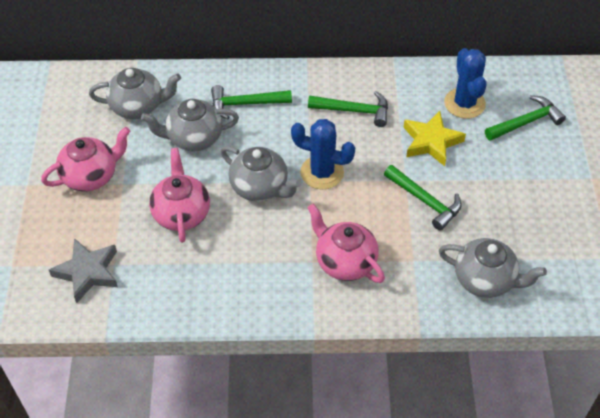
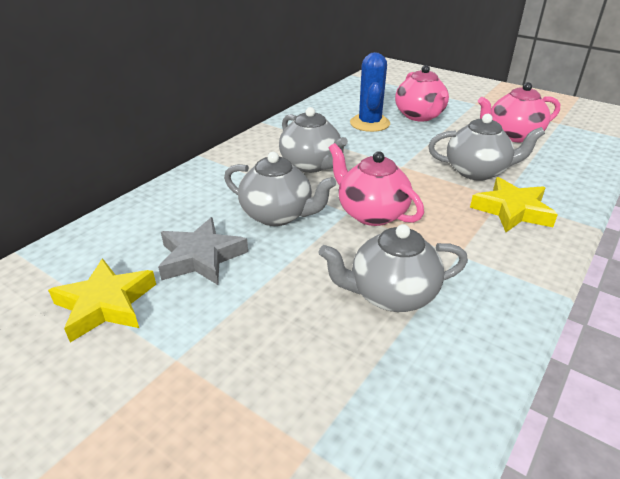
blue cactus: 2 -> 1
green hammer: 4 -> 0
yellow star: 1 -> 2

